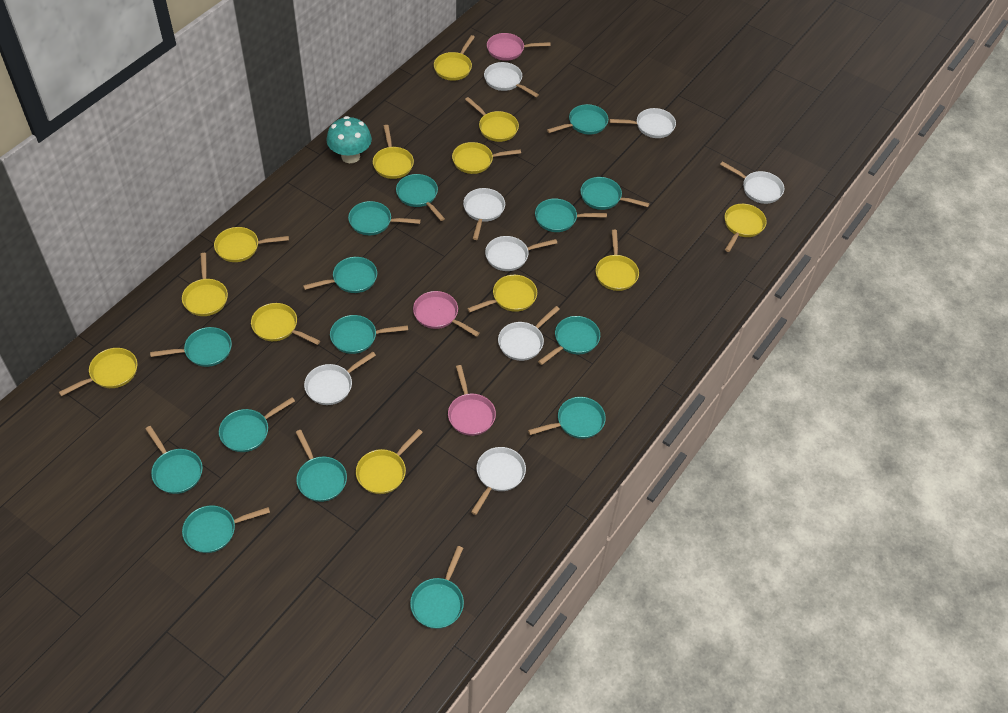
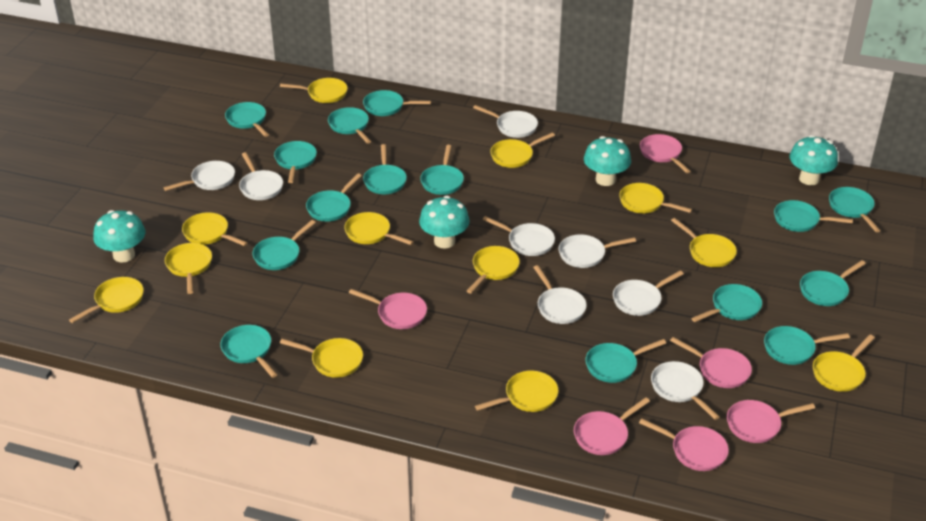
pink pan: 3 -> 6
turquoise mushroom: 1 -> 4

